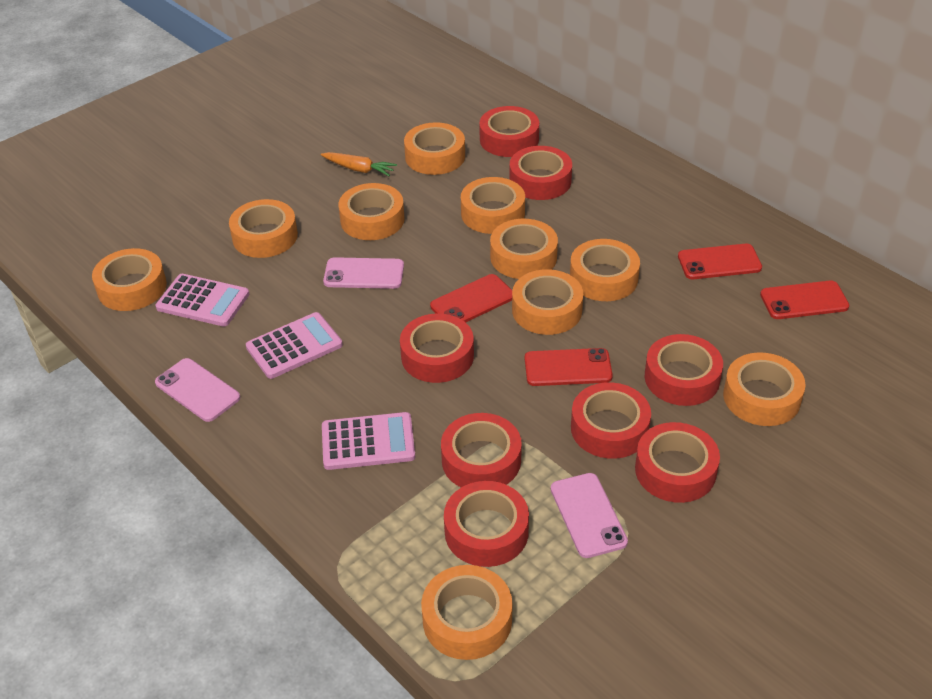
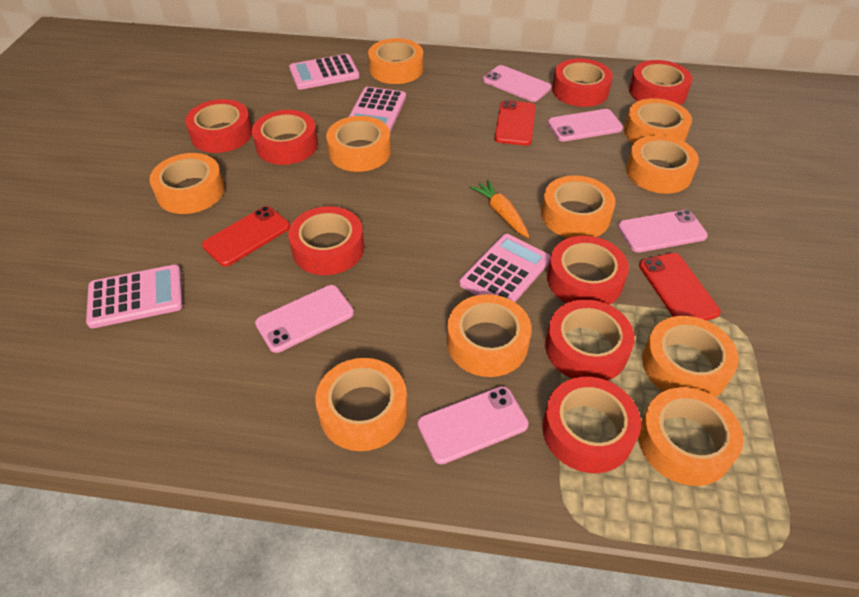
pink calculator: 3 -> 4
pink phone: 3 -> 5
red phone: 4 -> 3

